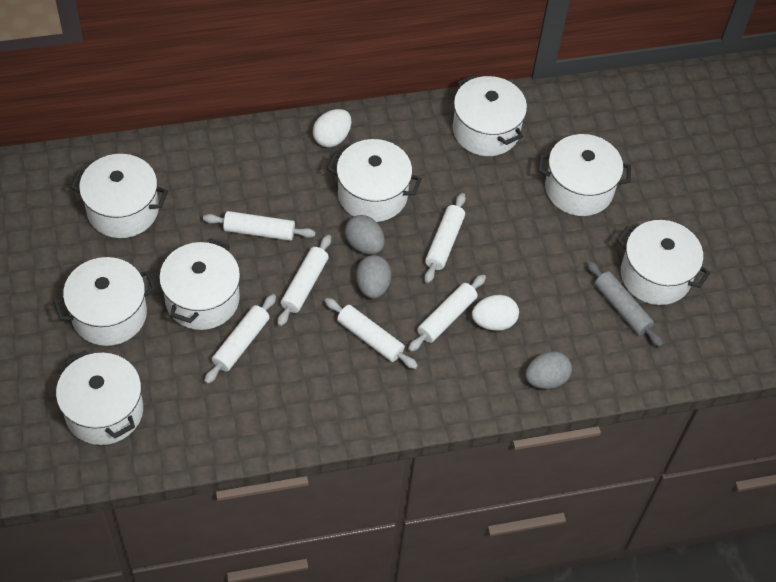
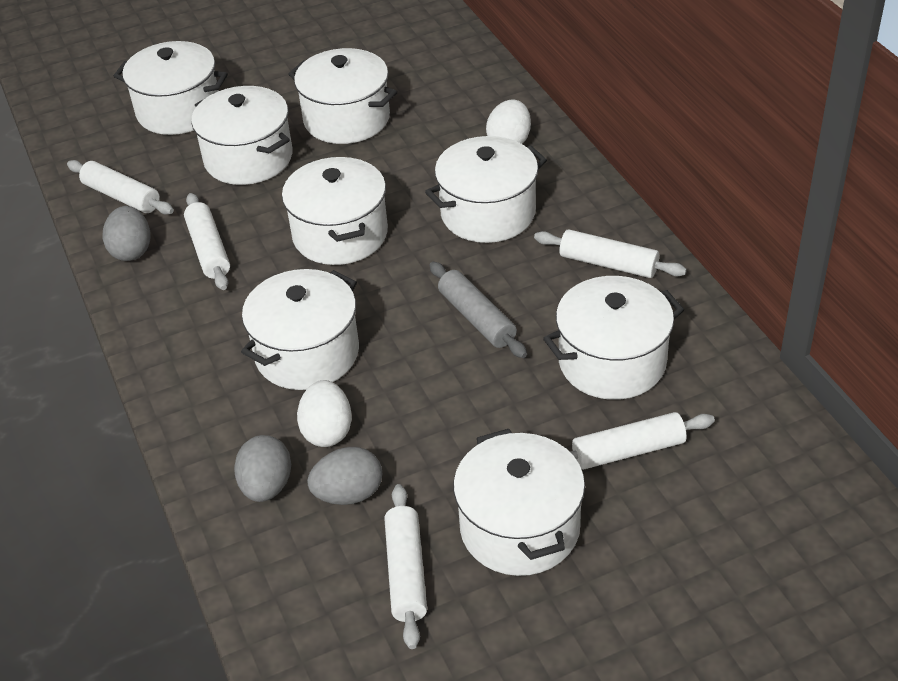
white rolling pin: 6 -> 5

